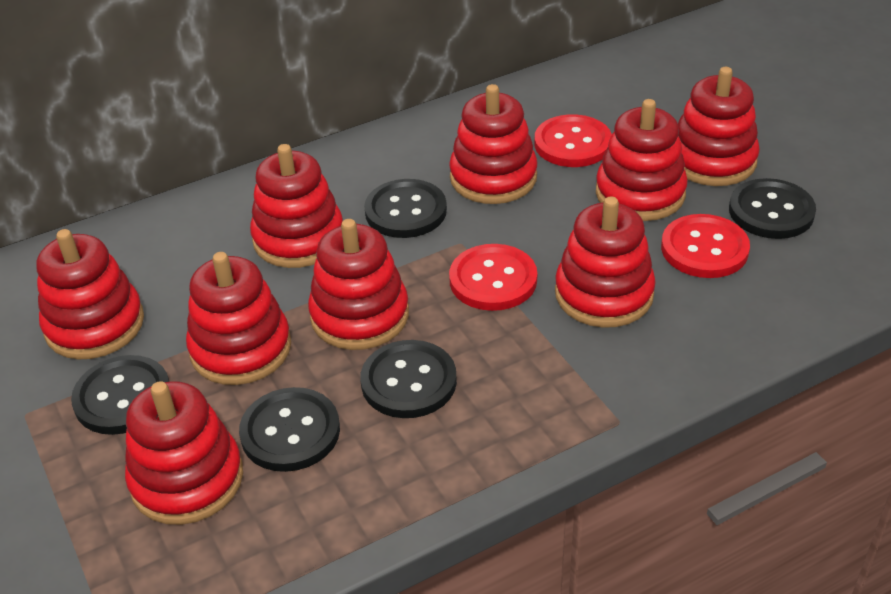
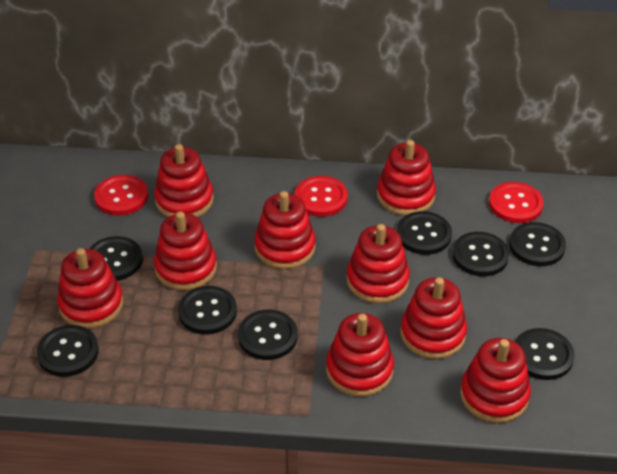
black button: 5 -> 8

